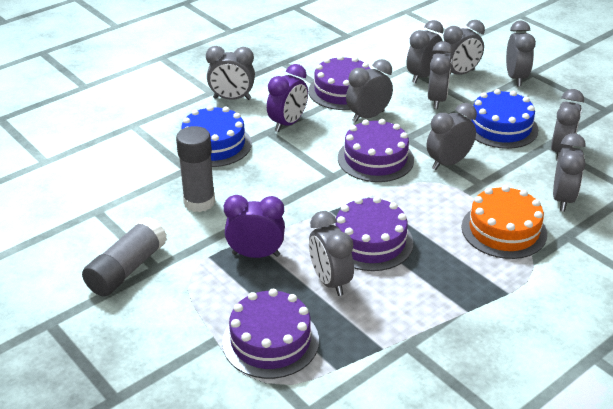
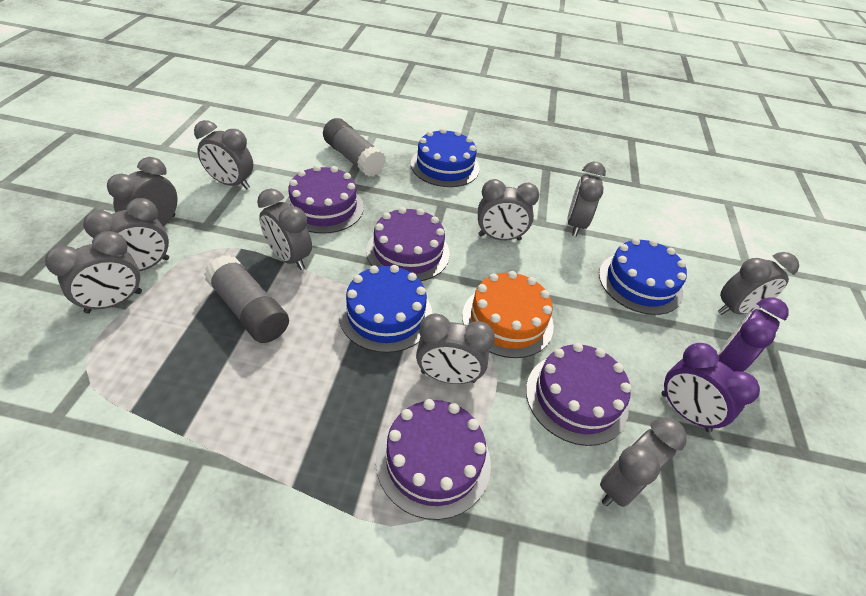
blue cake: 2 -> 3

